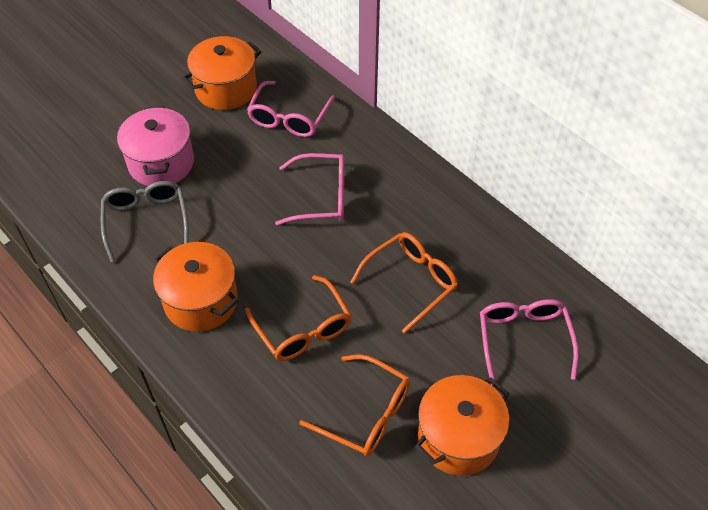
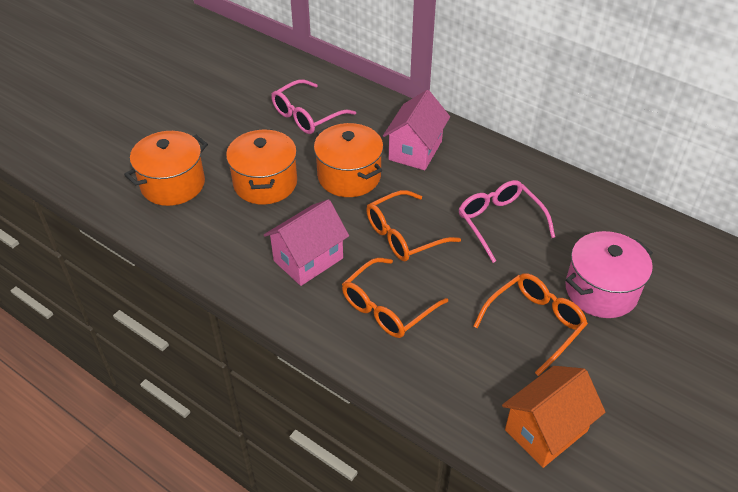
grey glasses: 1 -> 0
orange house: 0 -> 1
pink glasses: 3 -> 2
pink house: 0 -> 2

